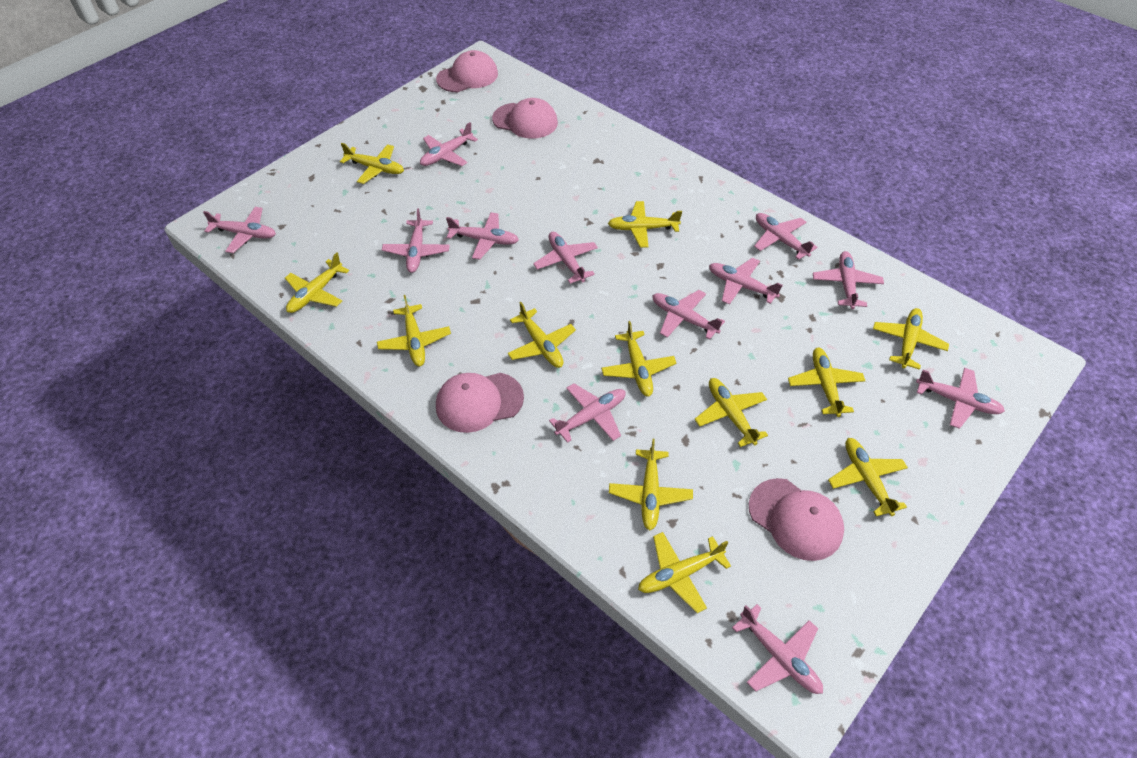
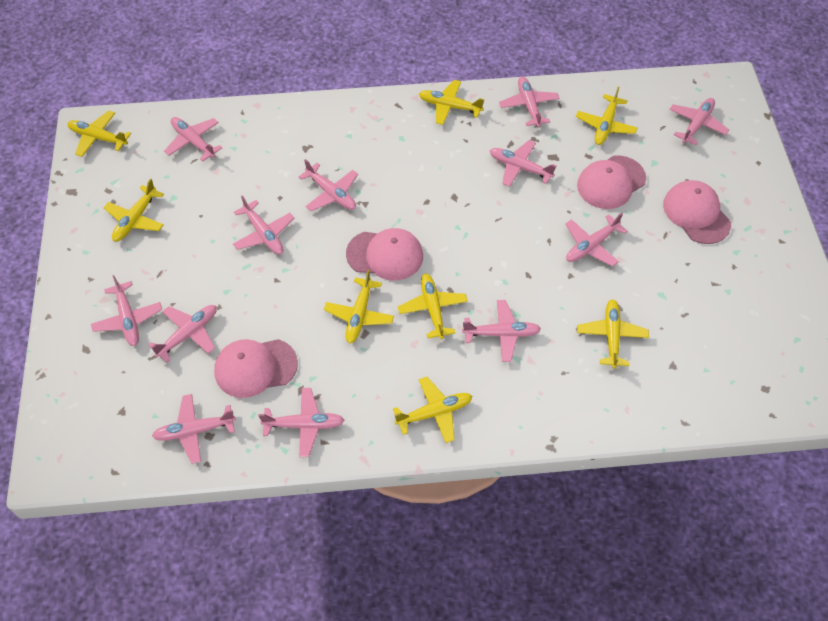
yellow plane: 12 -> 8

